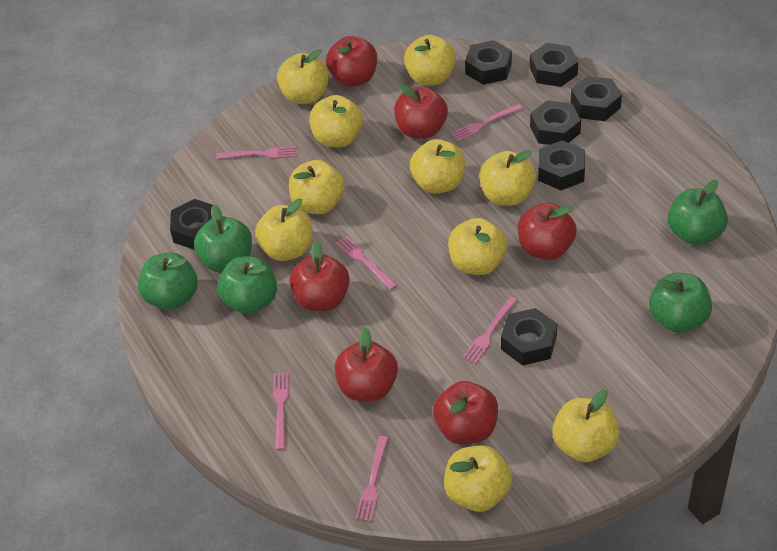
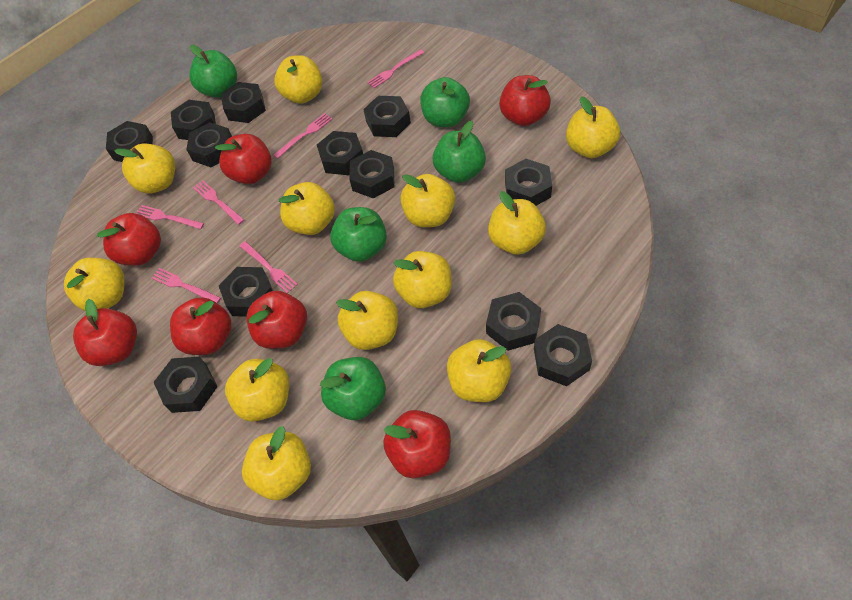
black nut: 7 -> 12
red apple: 6 -> 7
yellow apple: 10 -> 12

